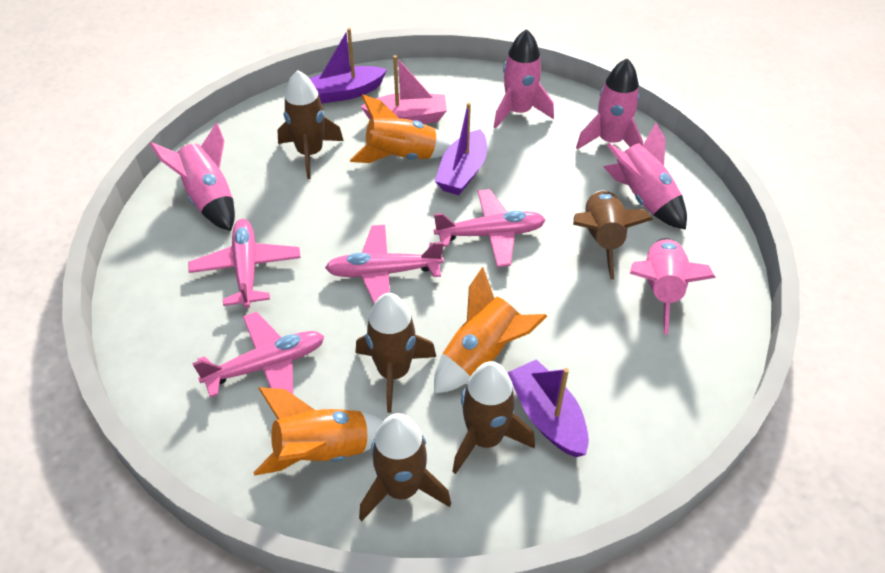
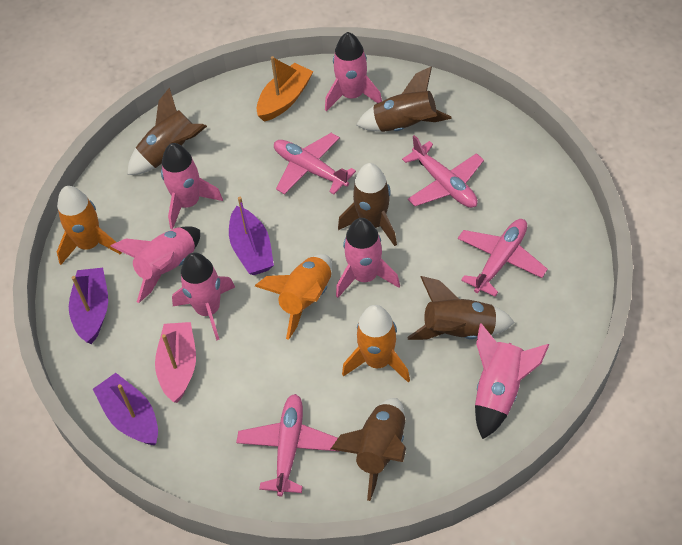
orange boat: 0 -> 1
pink rocket: 5 -> 6

